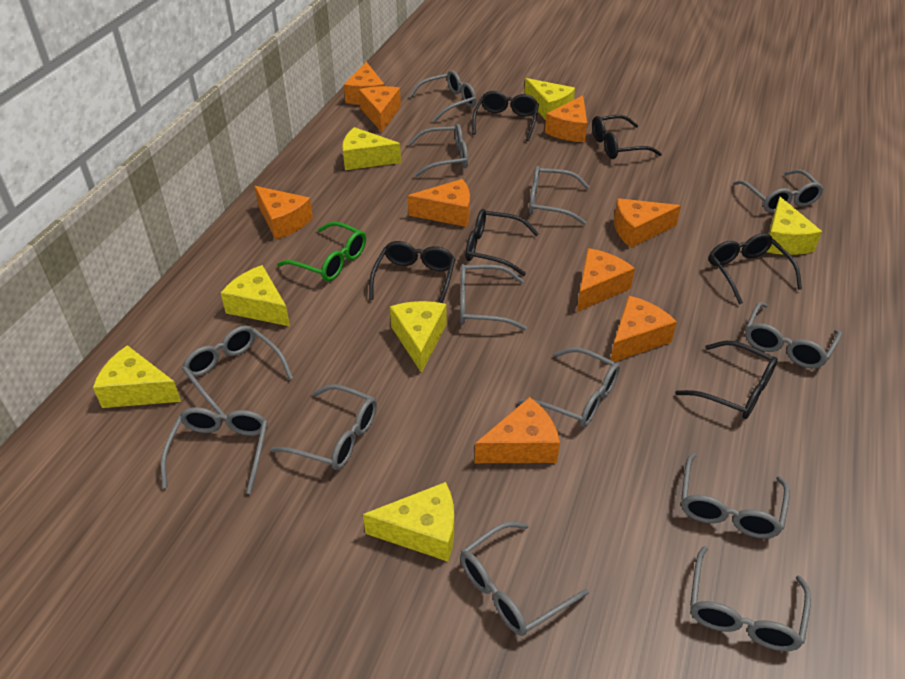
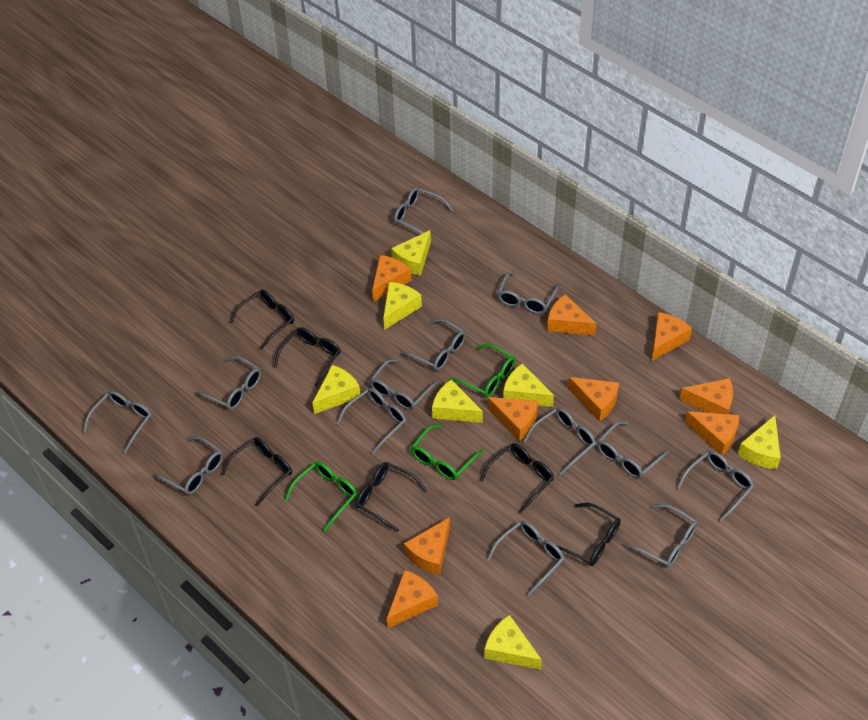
green glasses: 1 -> 3

